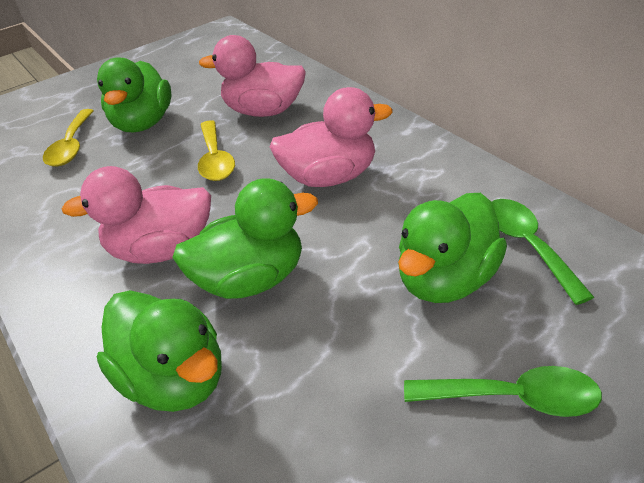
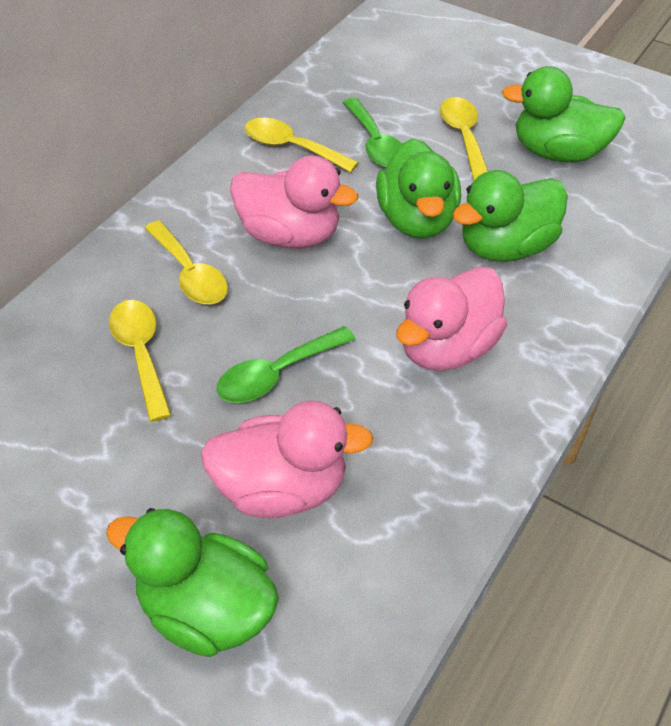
yellow spoon: 2 -> 4

